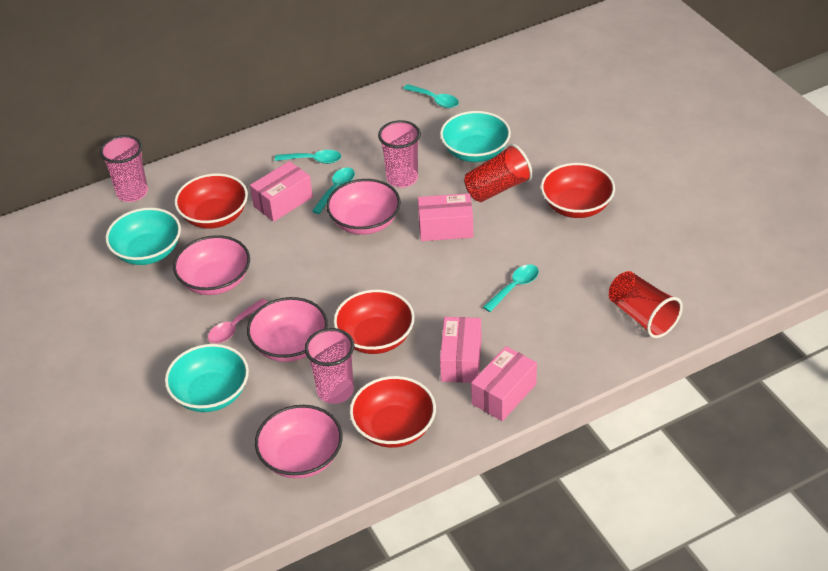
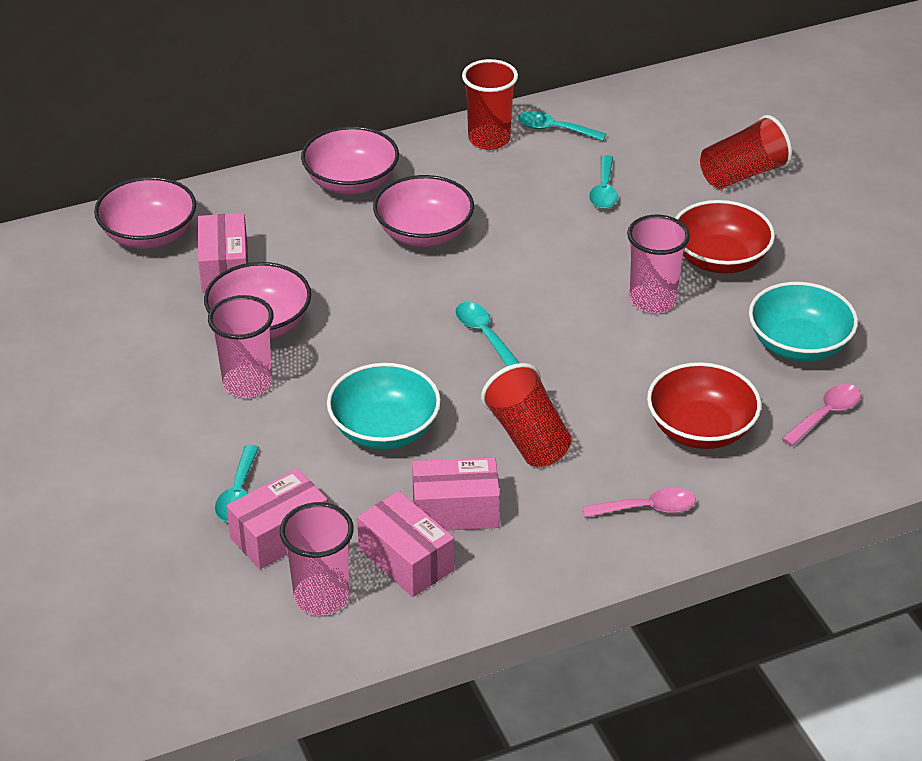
pink spoon: 1 -> 2
red bowl: 4 -> 2
red cup: 2 -> 3
turquoise bowl: 3 -> 2

